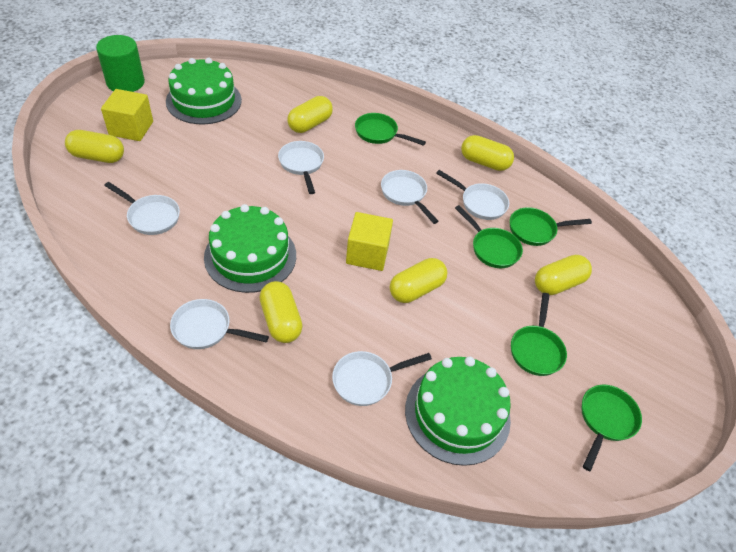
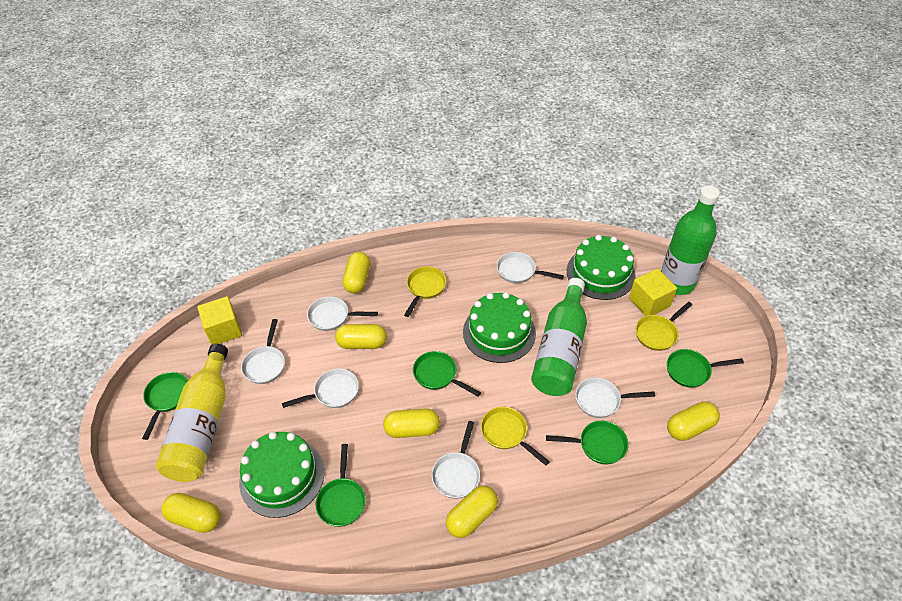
green bottle: 0 -> 2
green cylinder: 1 -> 0
yellow bottle: 0 -> 1
yellow pan: 0 -> 3

